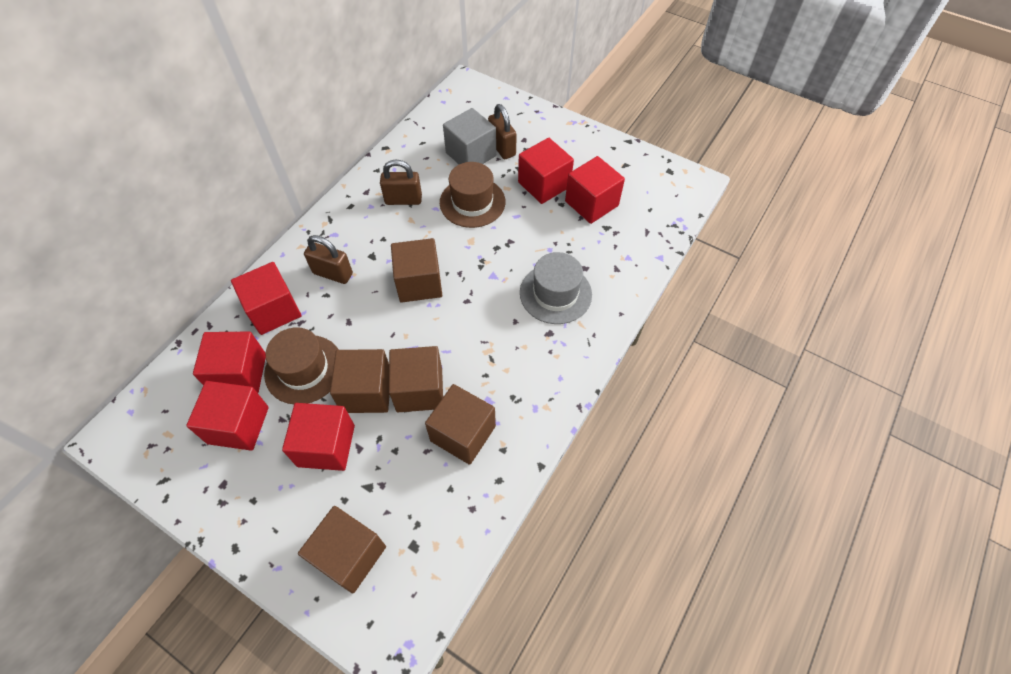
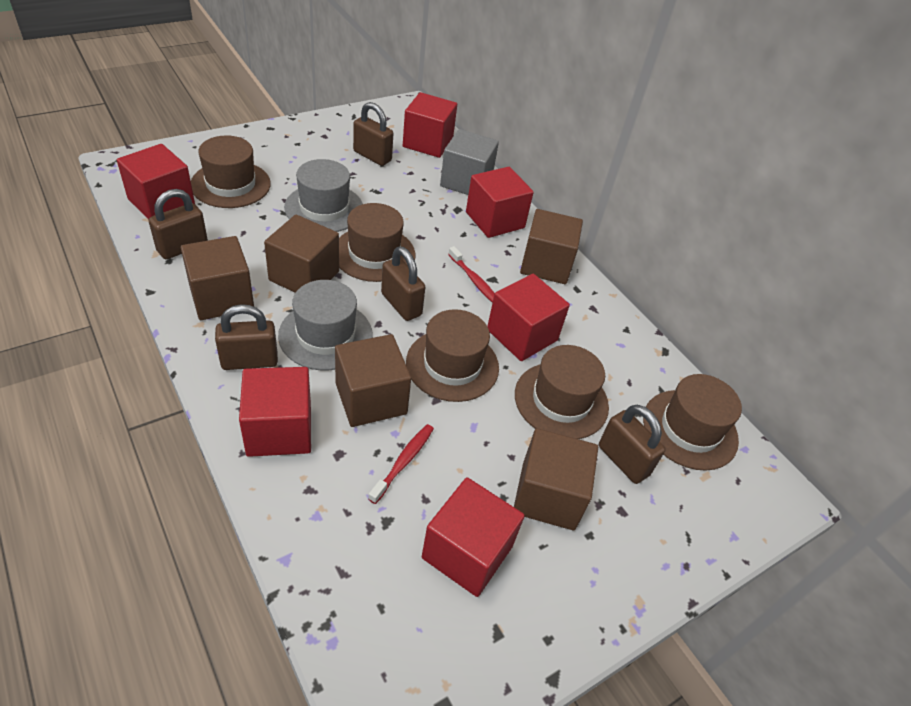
brown hat: 2 -> 5
brown padlock: 3 -> 5
grey hat: 1 -> 2
red toothbrush: 0 -> 2

